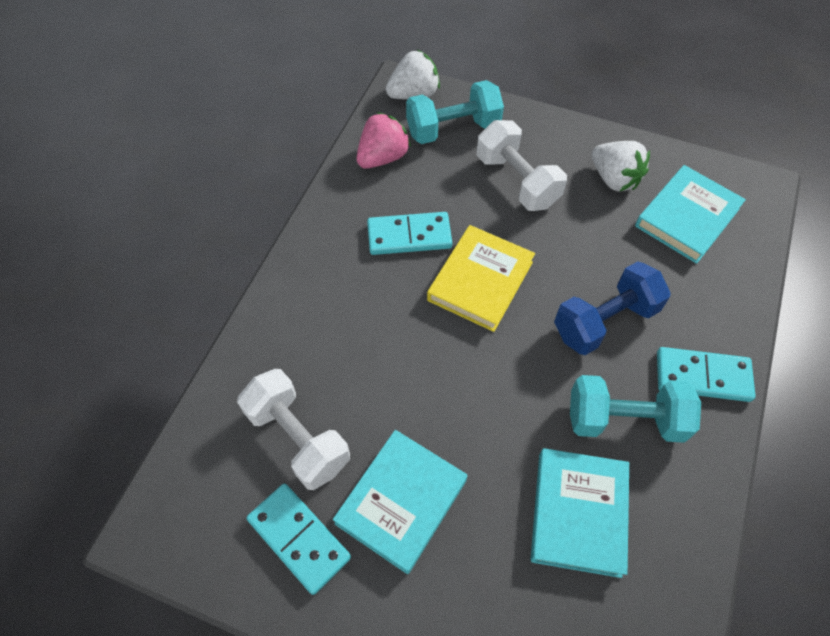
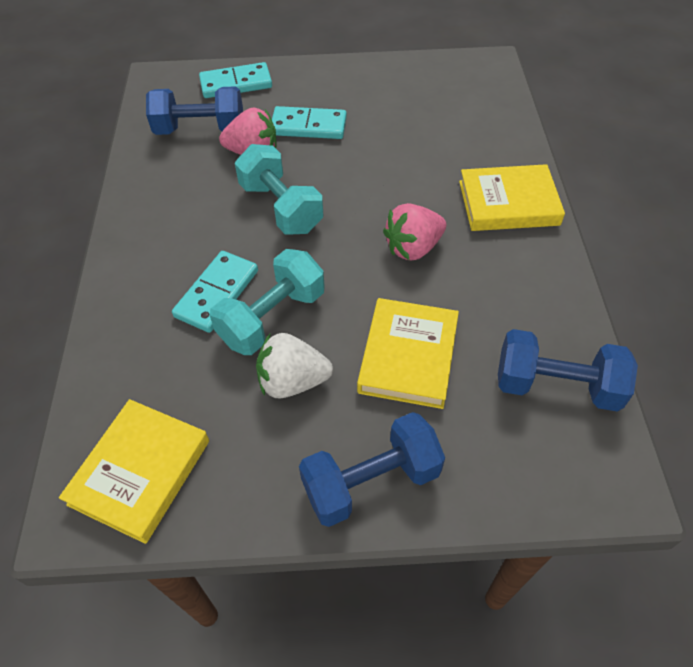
blue dumbbell: 1 -> 3
pink strawberry: 1 -> 2
turquoise book: 3 -> 0
white dumbbell: 2 -> 0
white strawberry: 2 -> 1
yellow book: 1 -> 3

